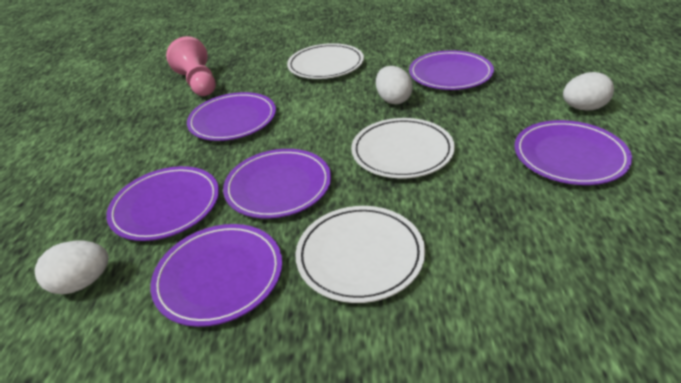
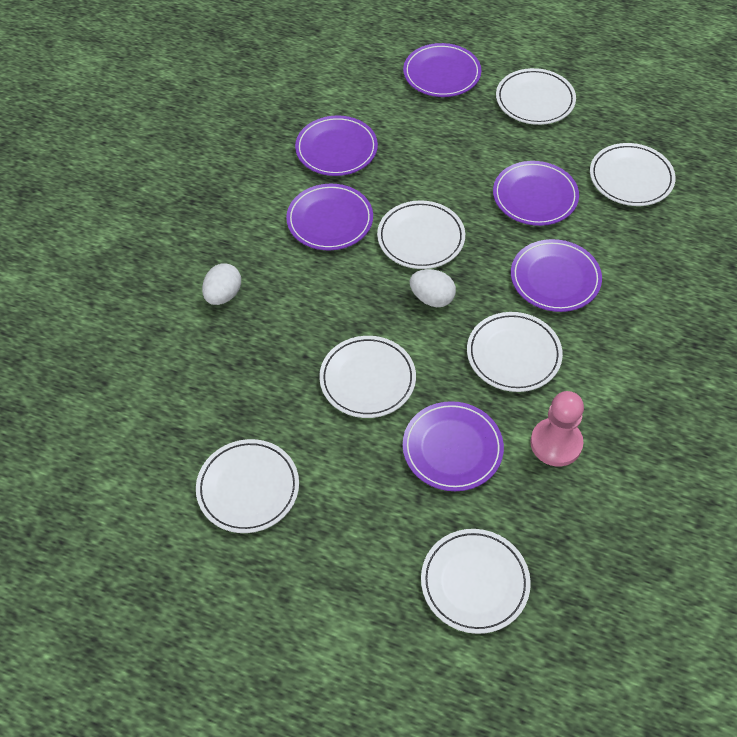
white egg: 3 -> 2
white plate: 3 -> 7

